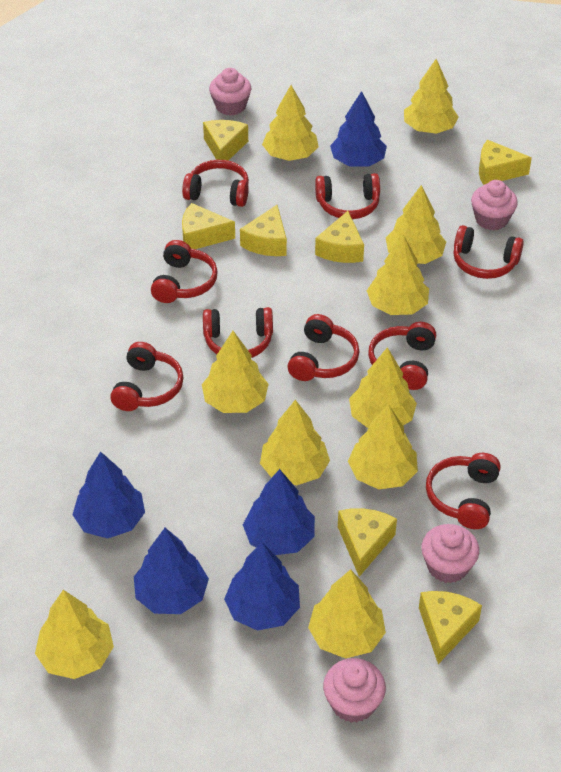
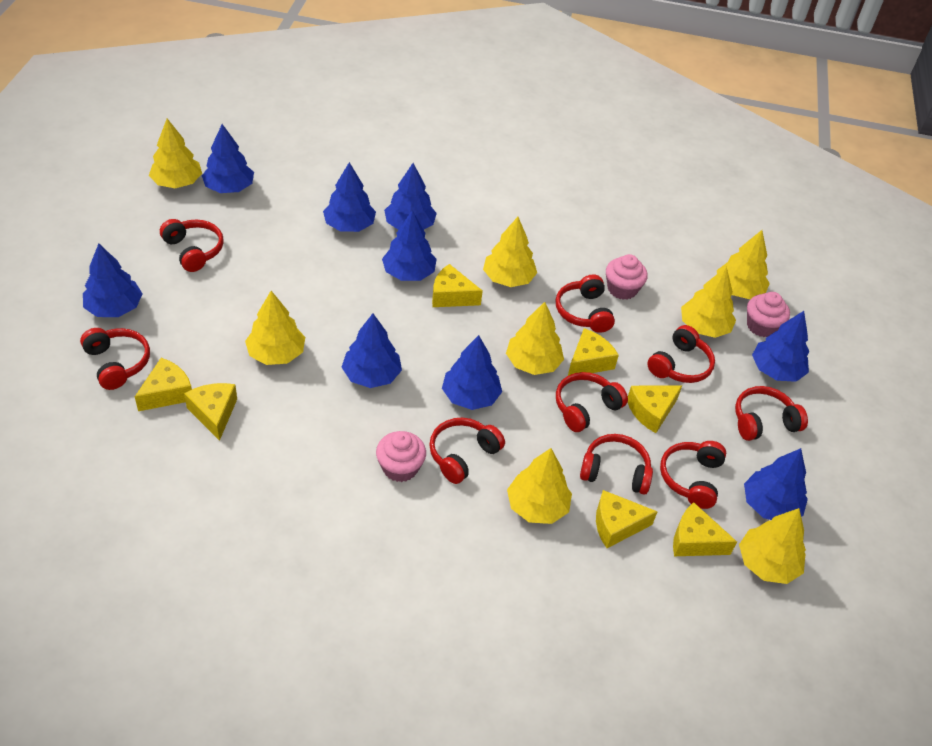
blue tree: 5 -> 9
pink cupcake: 4 -> 3
yellow tree: 10 -> 8

